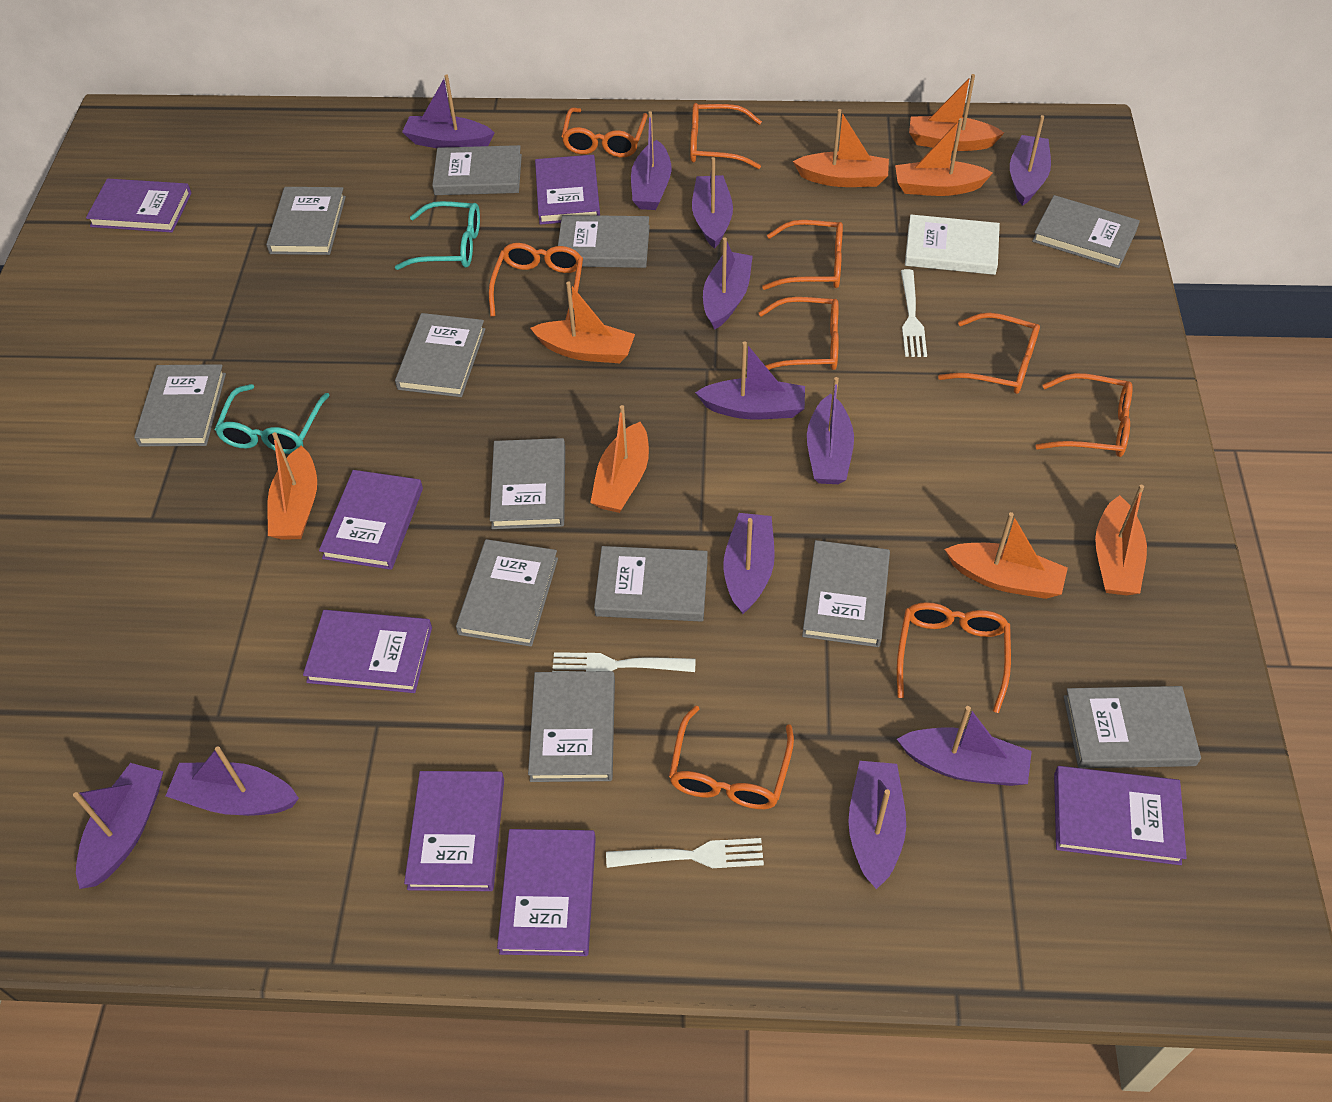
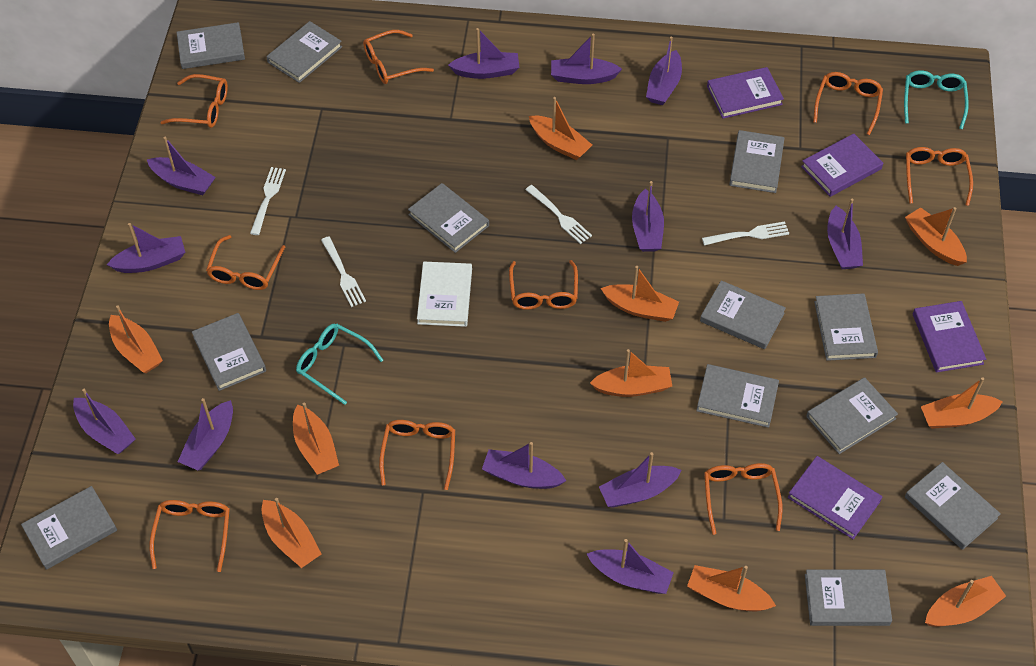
orange boat: 8 -> 10
purple book: 7 -> 4
white fork: 3 -> 4

